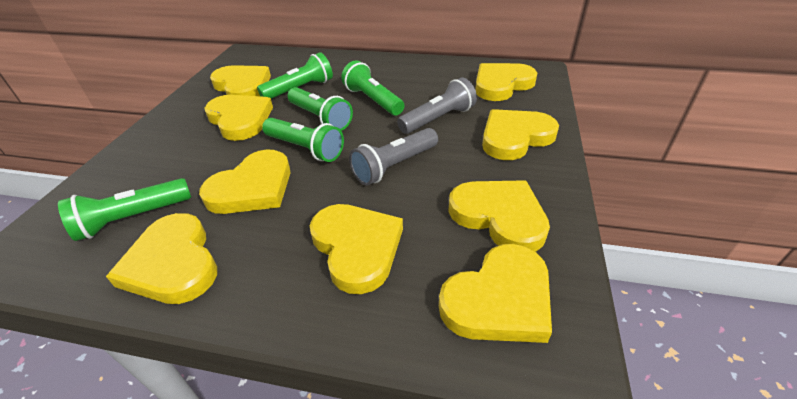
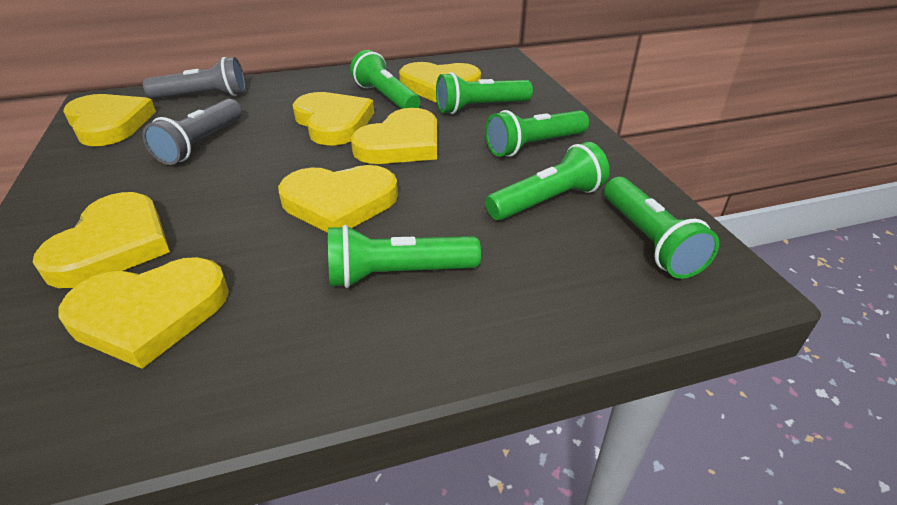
green flashlight: 5 -> 6
yellow heart: 9 -> 7

